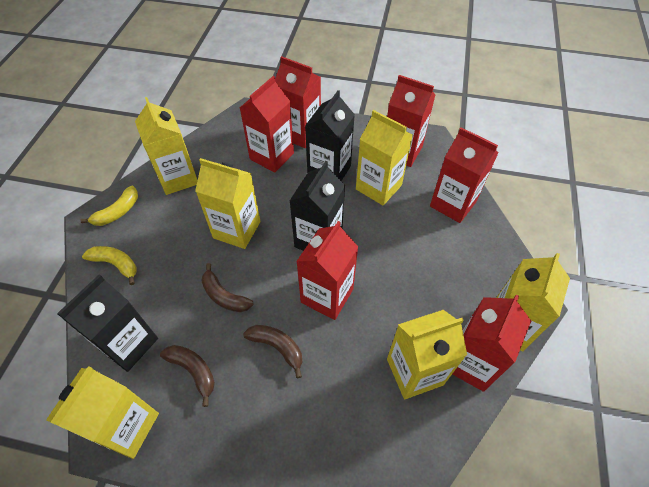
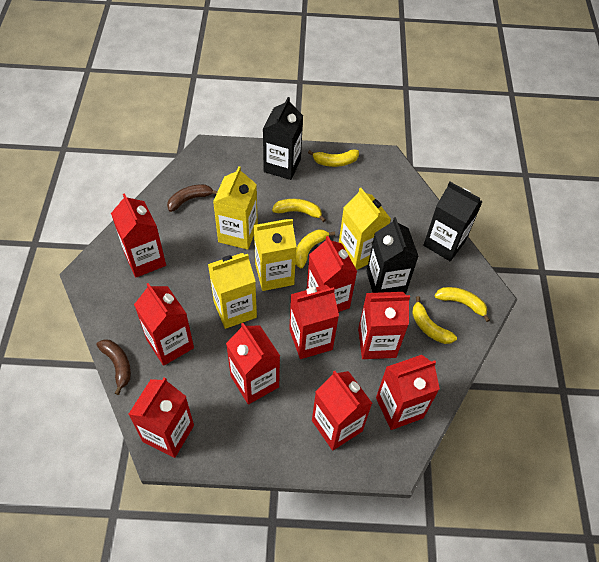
brown banana: 3 -> 2
red carton: 6 -> 9
yellow banana: 2 -> 5
yellow carton: 6 -> 4

